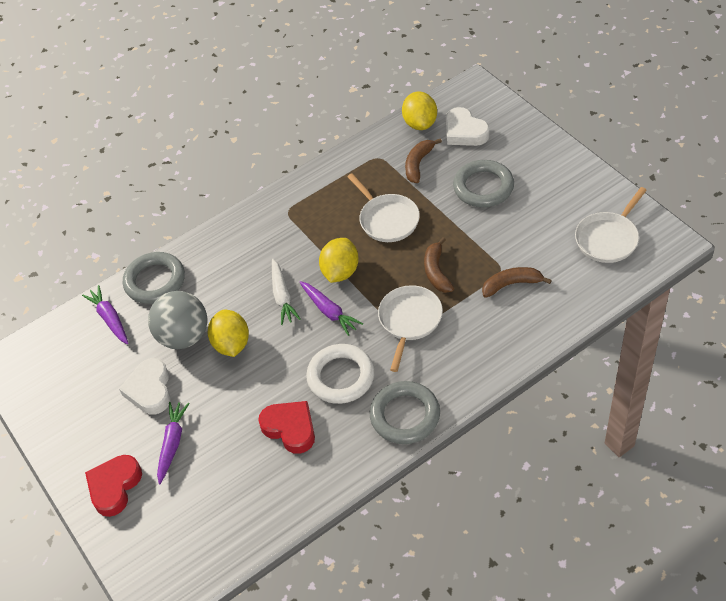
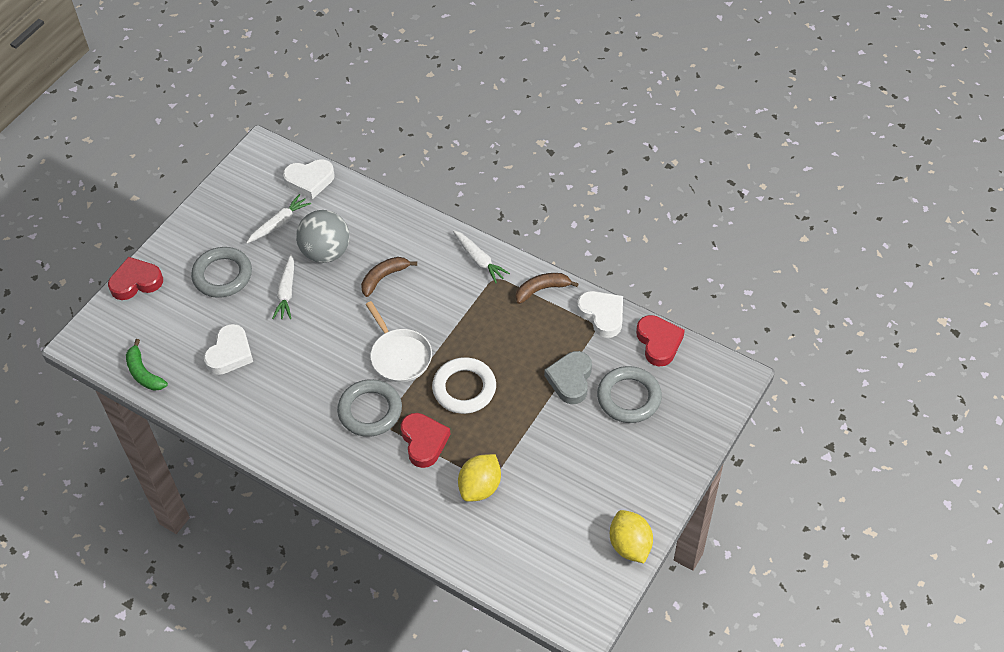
brown banana: 3 -> 2
green banana: 0 -> 1
grey heart: 0 -> 1
purple carrot: 3 -> 0
red heart: 2 -> 3
white carrot: 1 -> 3
white heart: 2 -> 3
white pan: 3 -> 1
yellow lemon: 3 -> 2

